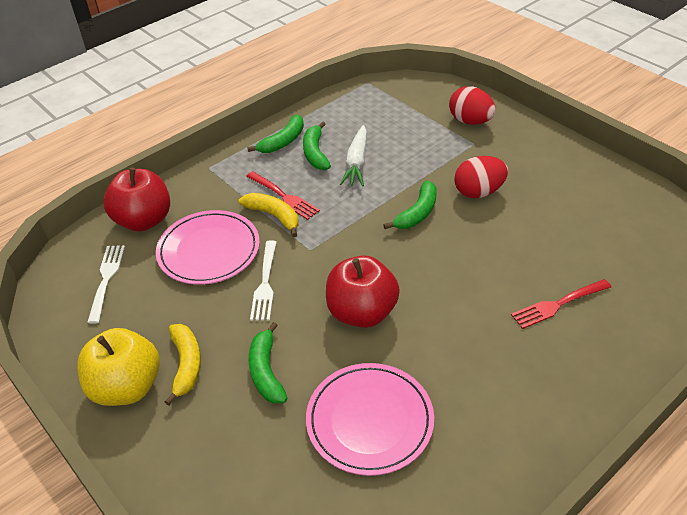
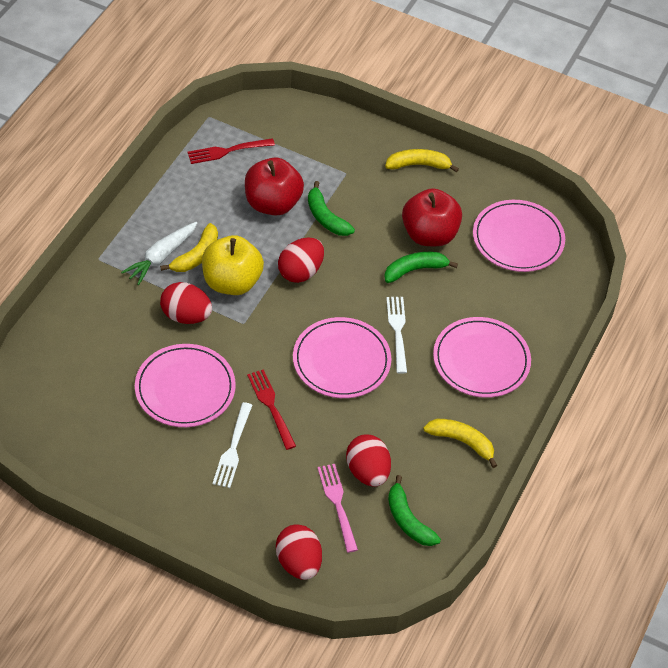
green banana: 4 -> 3
pink fork: 0 -> 1
pink plate: 2 -> 4
red egg: 2 -> 4
yellow banana: 2 -> 3

